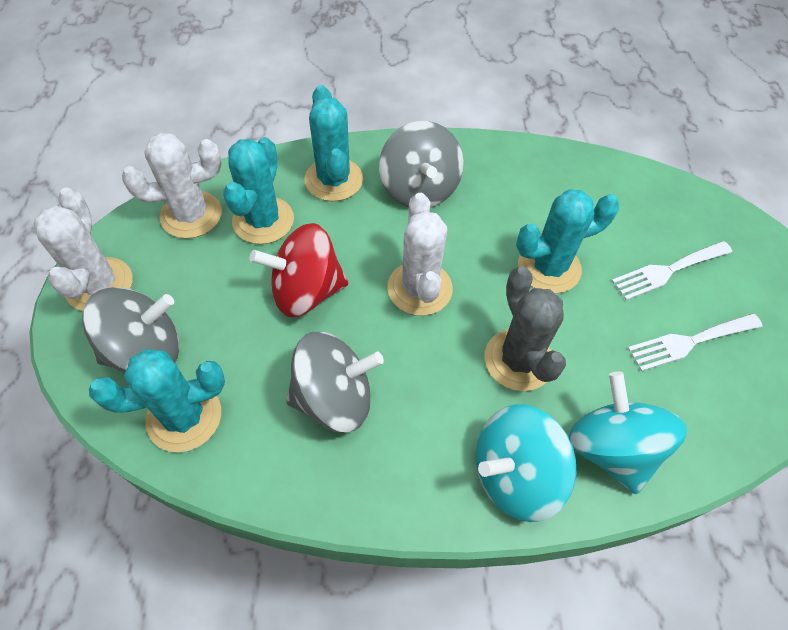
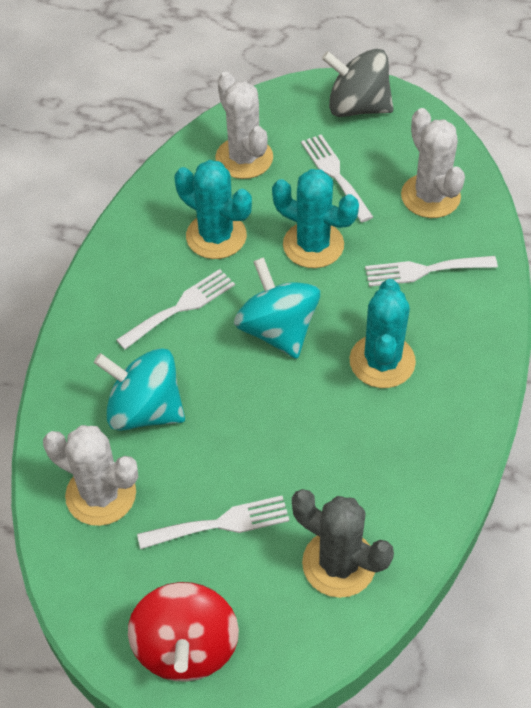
grey spinning top: 3 -> 1
turquoise cactus: 4 -> 3
white fork: 2 -> 4

